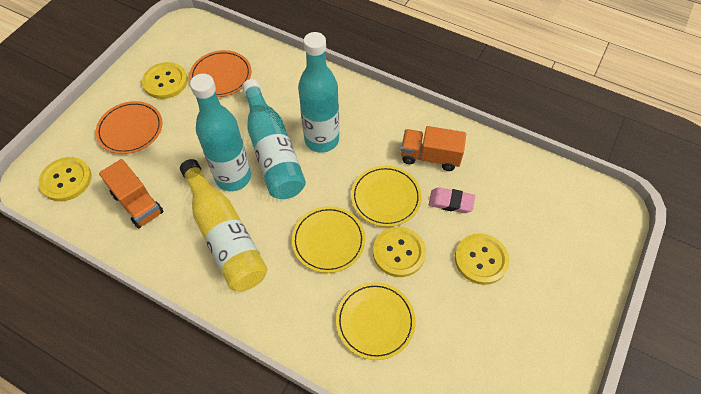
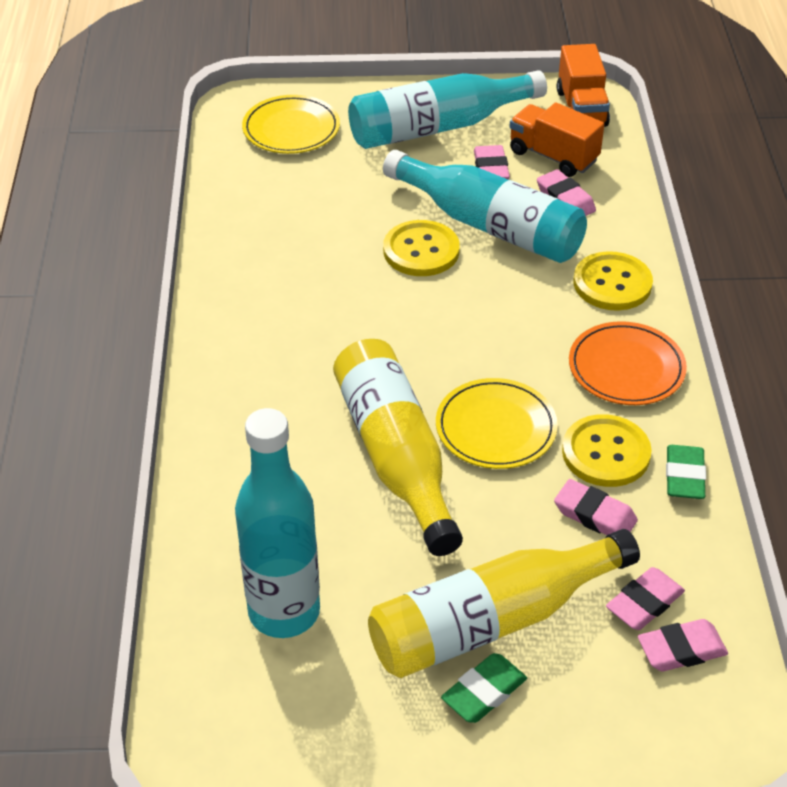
green eraser: 0 -> 2
orange plate: 2 -> 1
pink eraser: 1 -> 5
yellow bottle: 1 -> 2
yellow button: 4 -> 3
yellow plate: 3 -> 2

